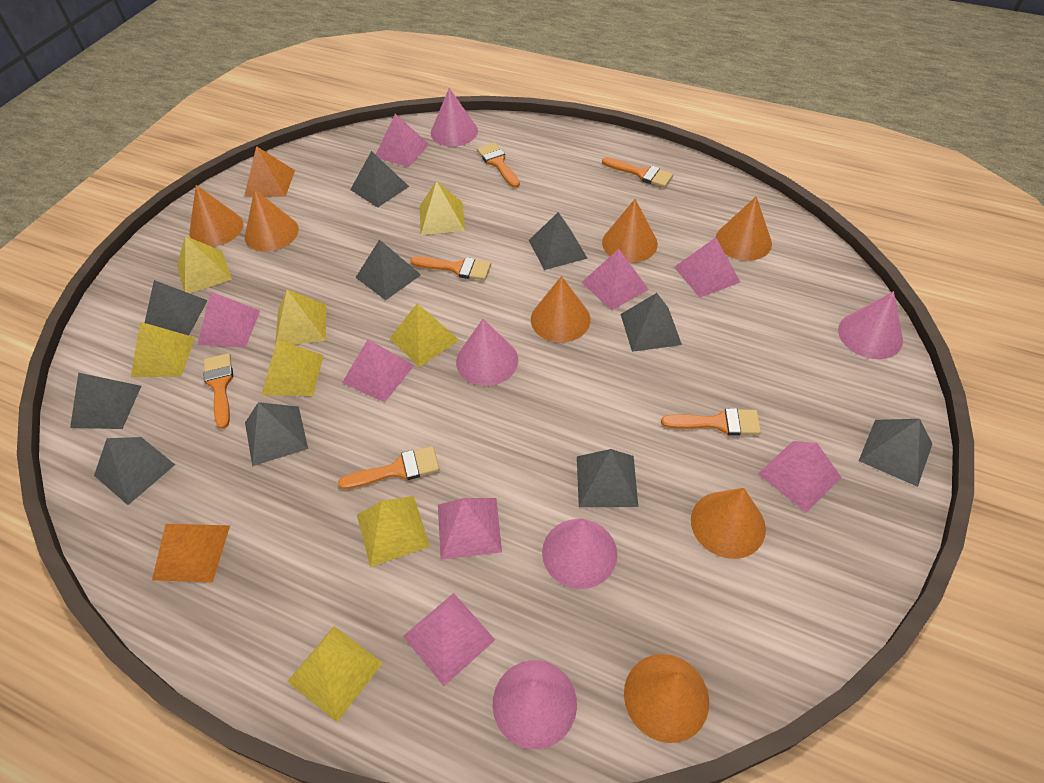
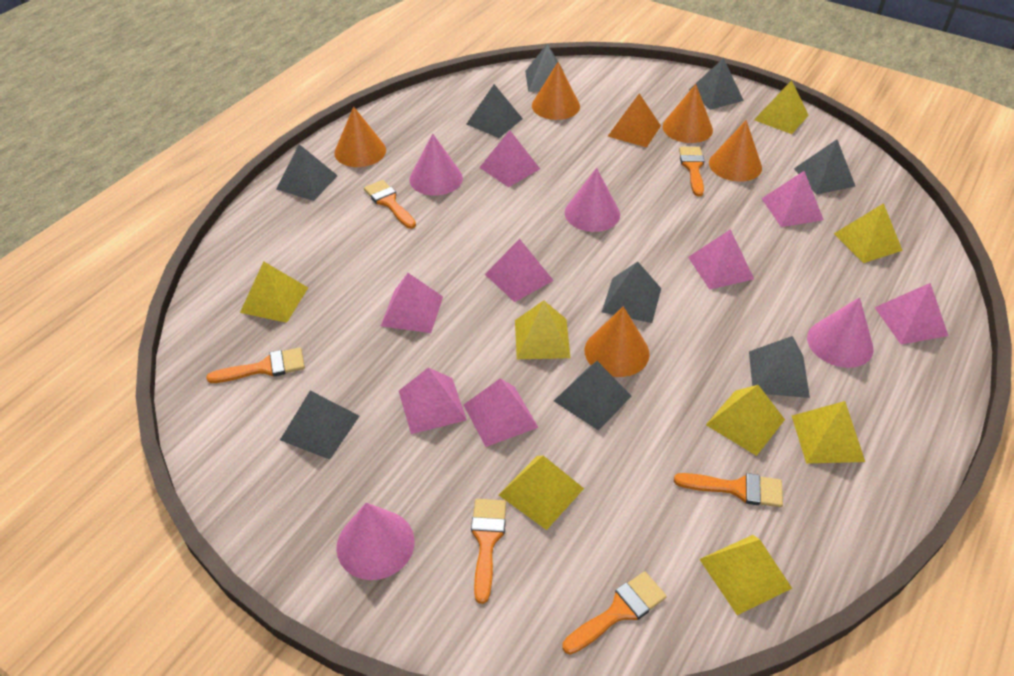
grey pyramid: 10 -> 9
orange cone: 7 -> 5
orange pyramid: 2 -> 1
pink cone: 5 -> 4

